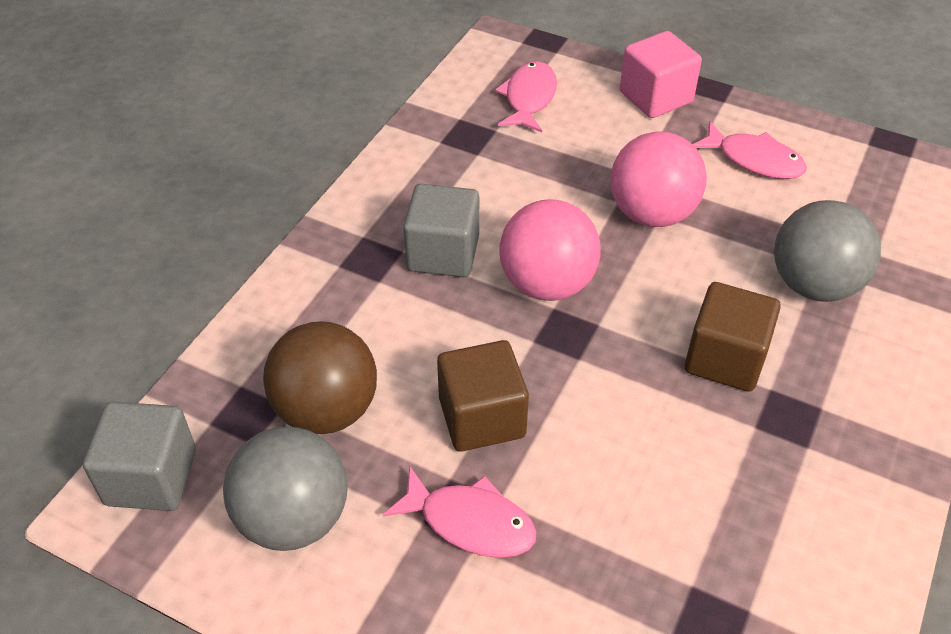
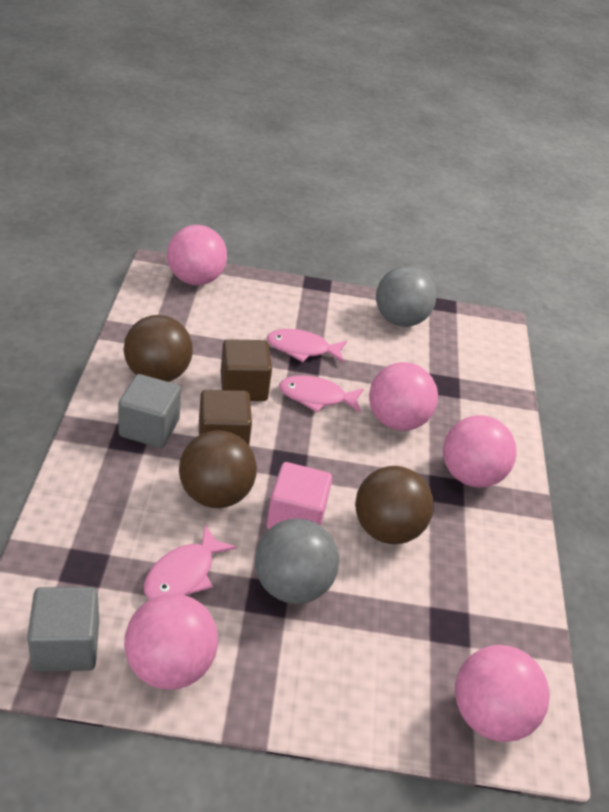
brown ball: 1 -> 3
pink ball: 2 -> 5

